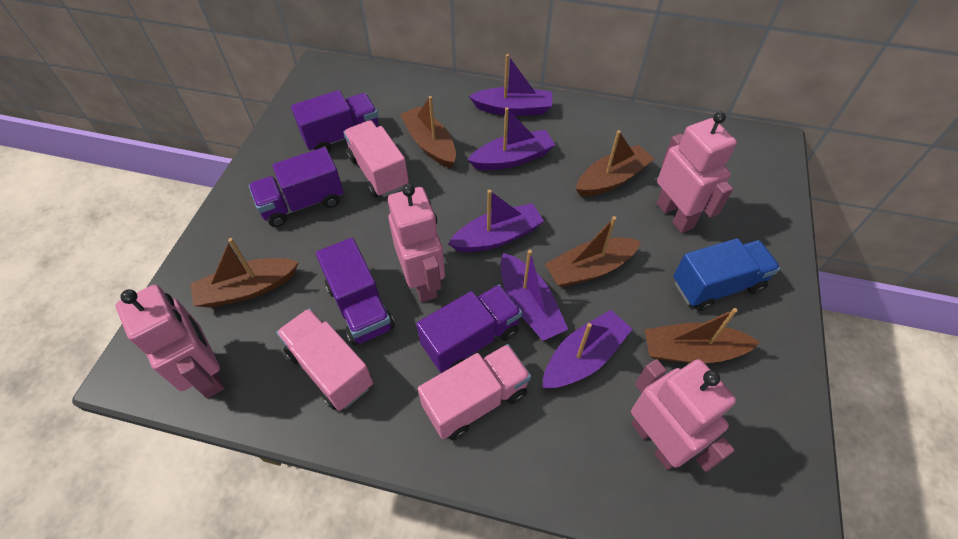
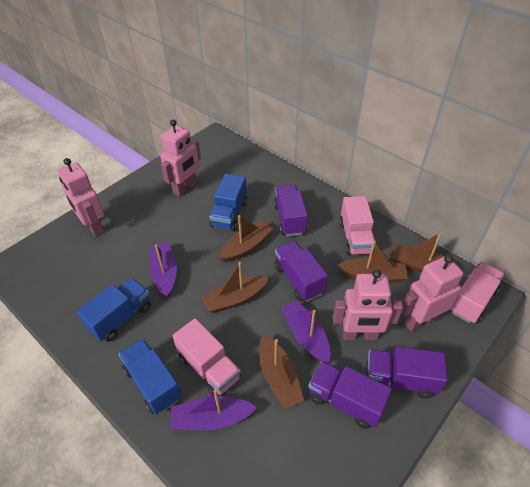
blue truck: 1 -> 3
purple boat: 5 -> 3

